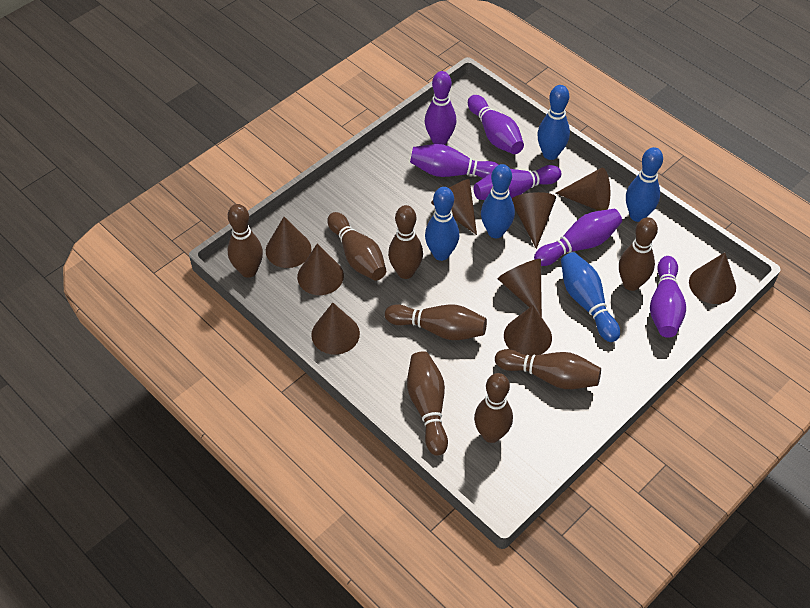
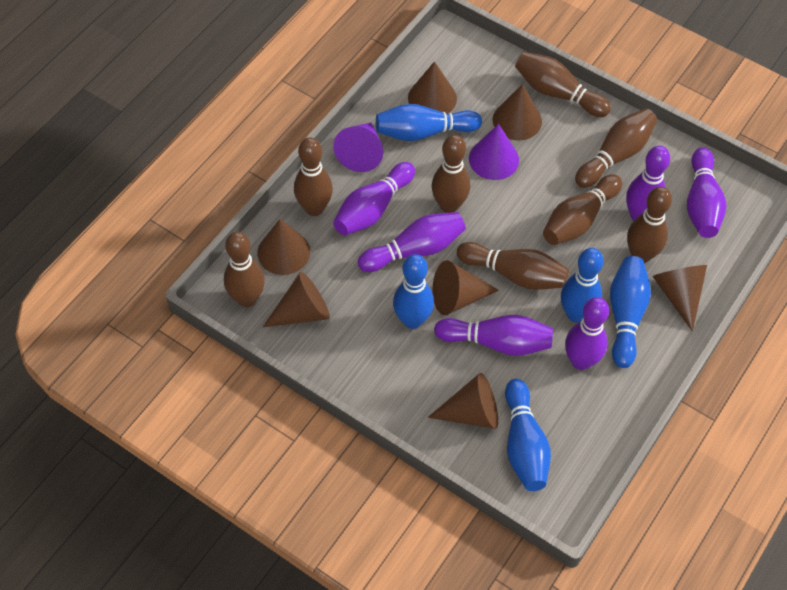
brown cone: 9 -> 7
purple cone: 0 -> 2

